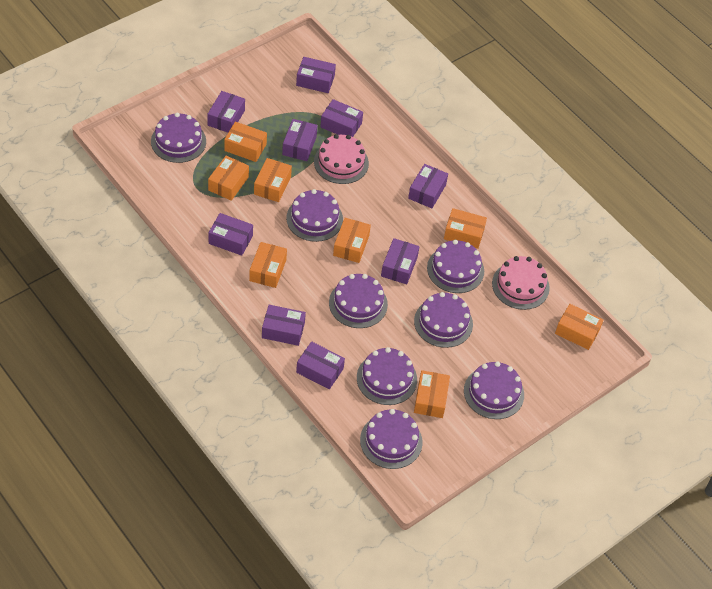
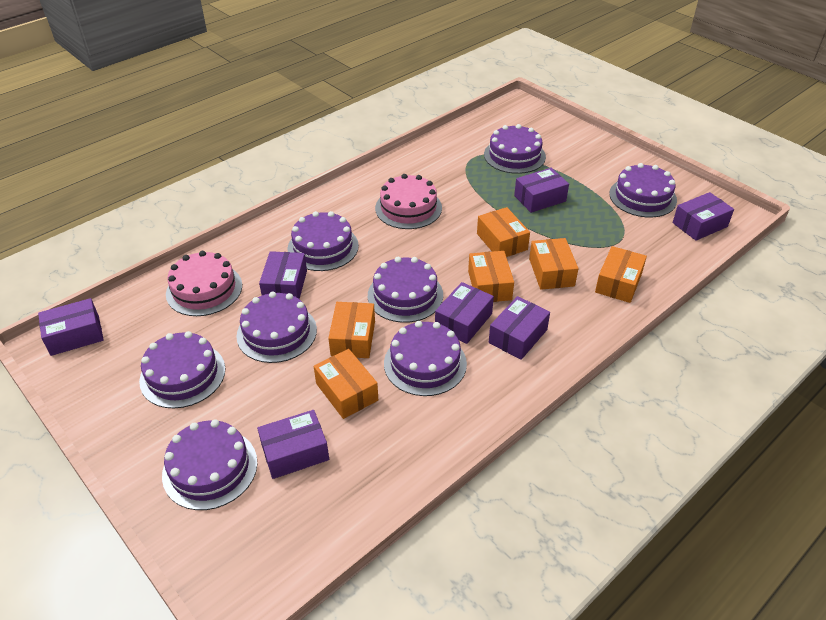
orange box: 8 -> 6
purple box: 9 -> 7

